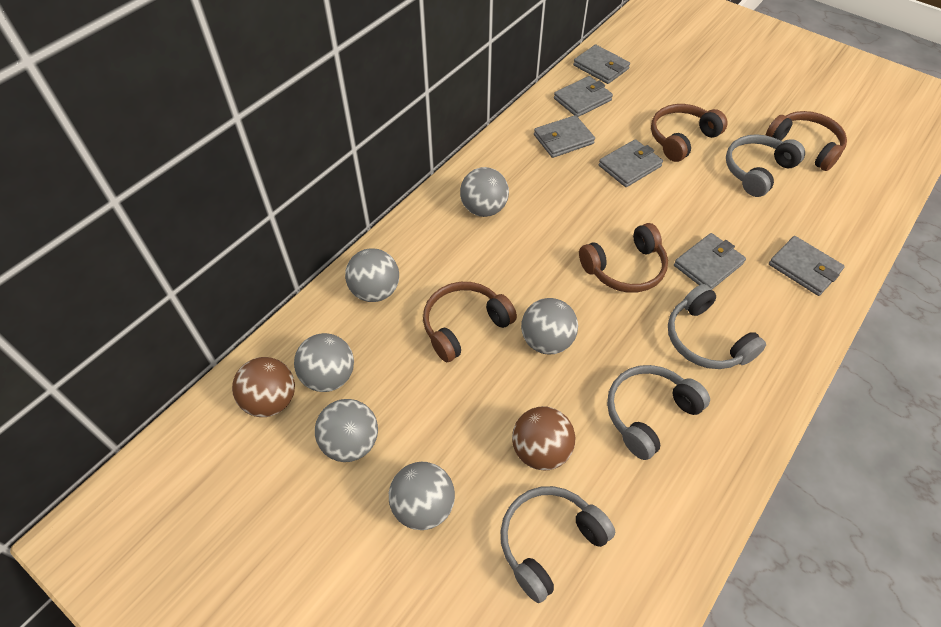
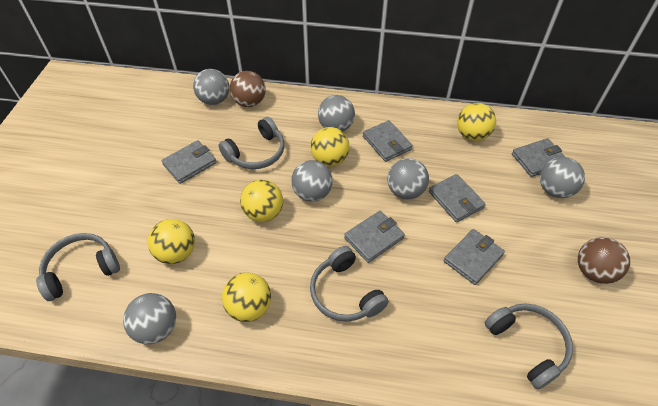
brown headphones: 4 -> 0
yellow ball: 0 -> 5

